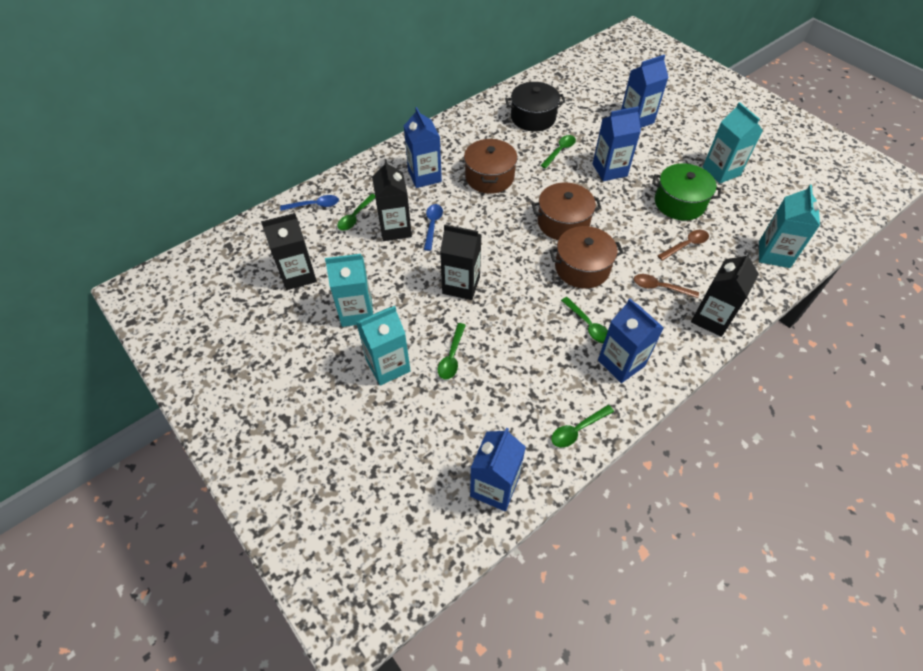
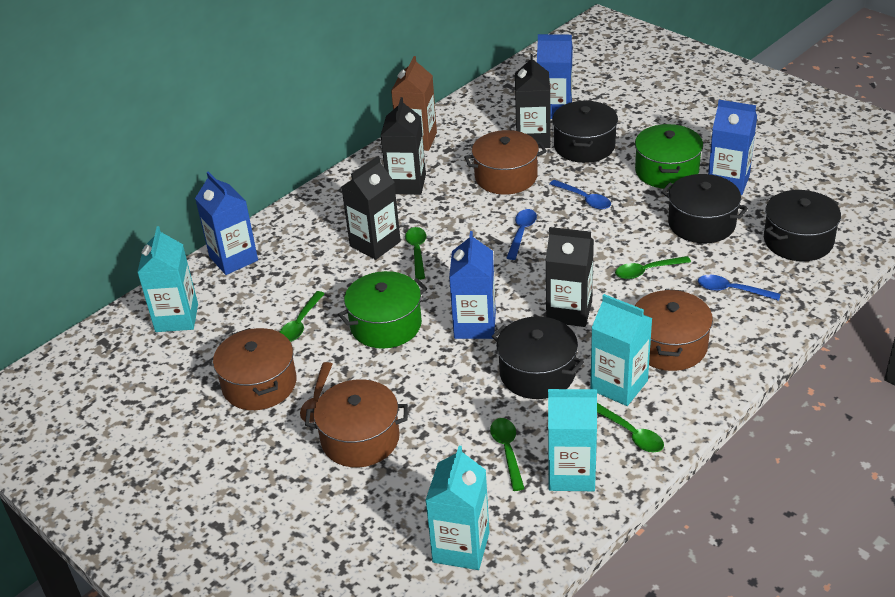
black pot: 1 -> 4
blue carton: 5 -> 4
blue spoon: 2 -> 3
brown carton: 0 -> 1
brown pot: 3 -> 4
brown spoon: 2 -> 1
green pot: 1 -> 2

